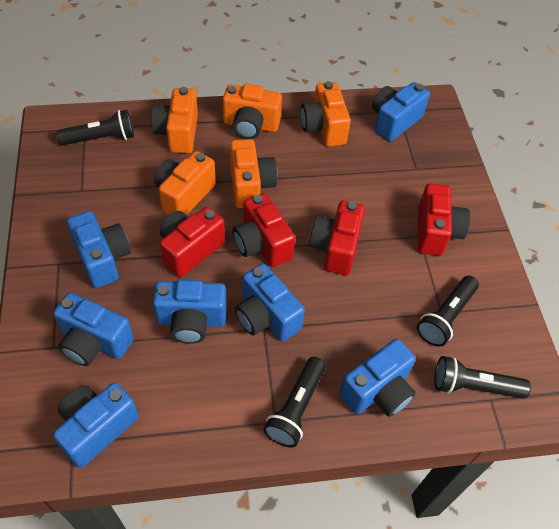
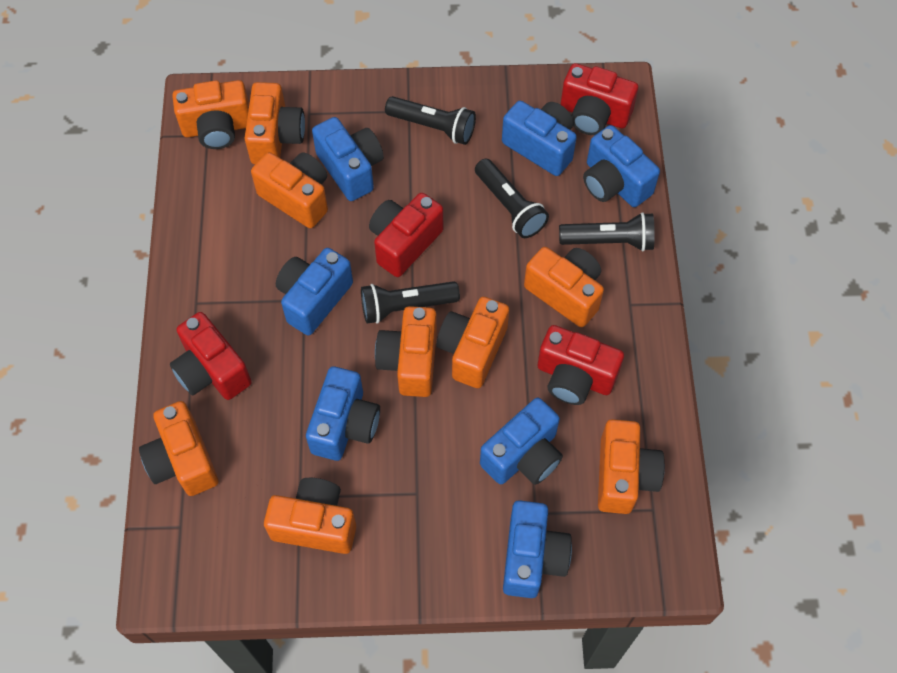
orange camera: 5 -> 9

